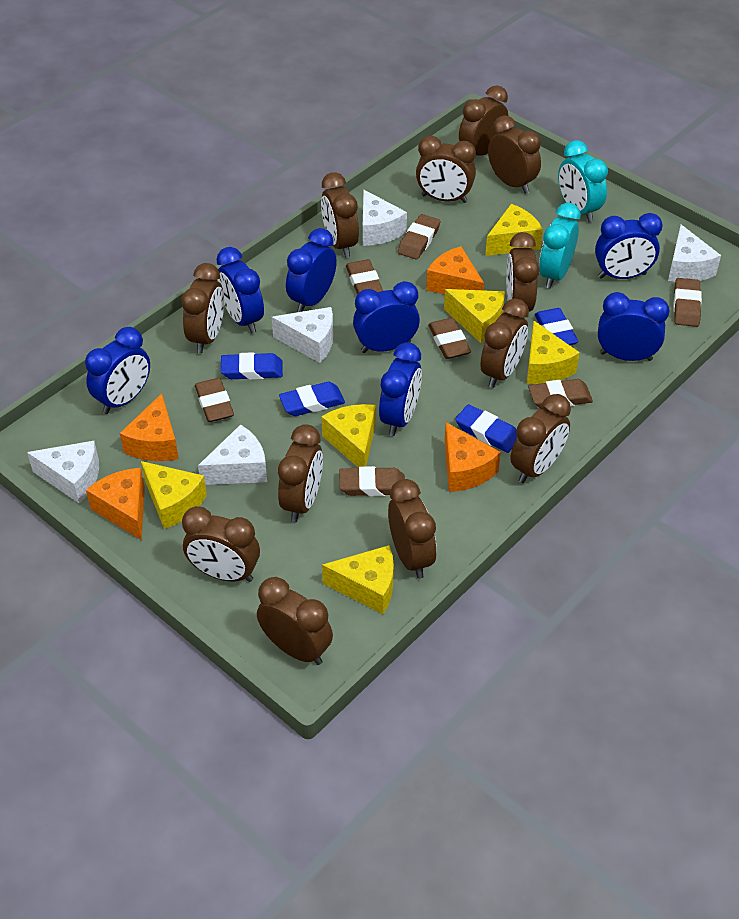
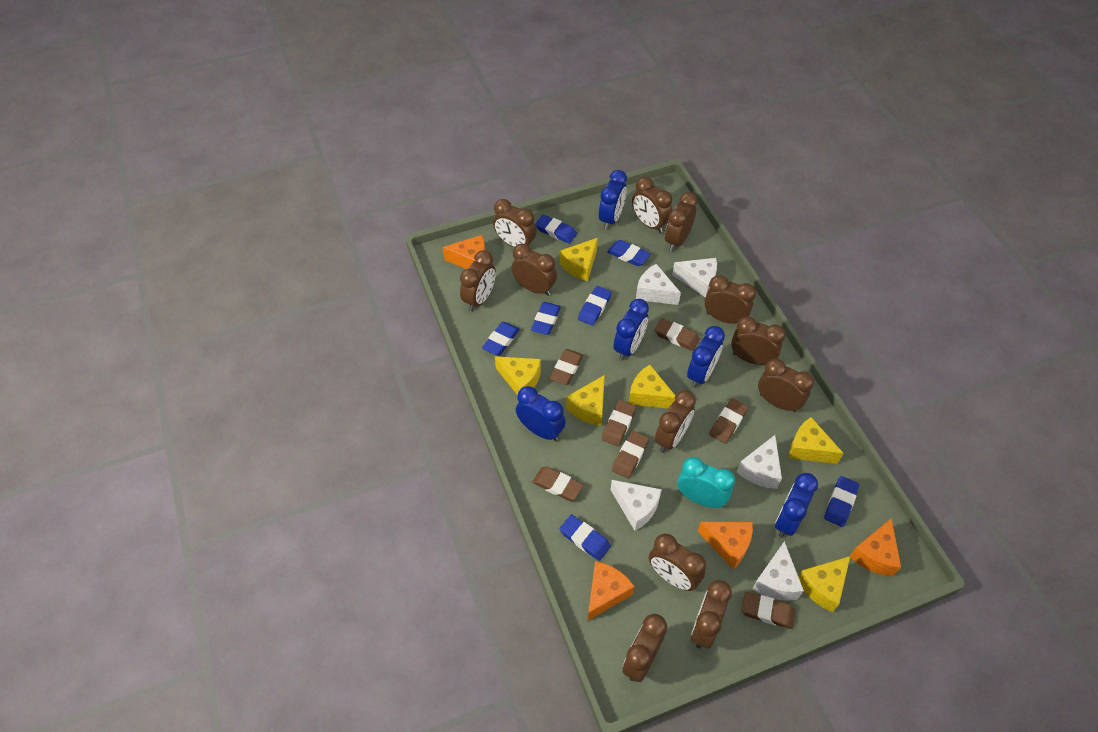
blue clock: 7 -> 5
blue eraser: 4 -> 7
turquoise clock: 2 -> 1

